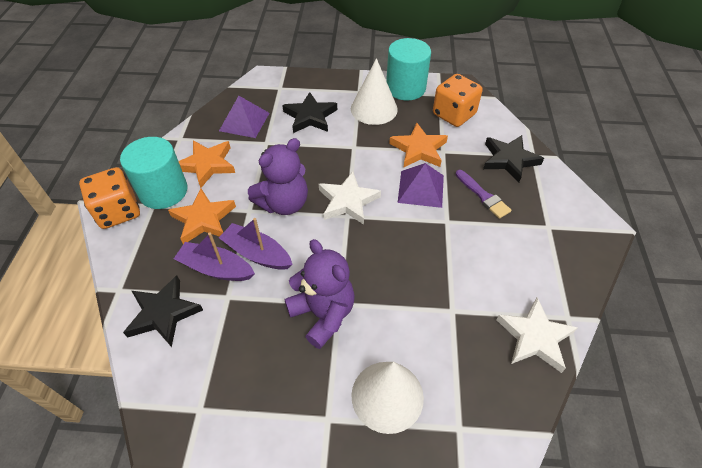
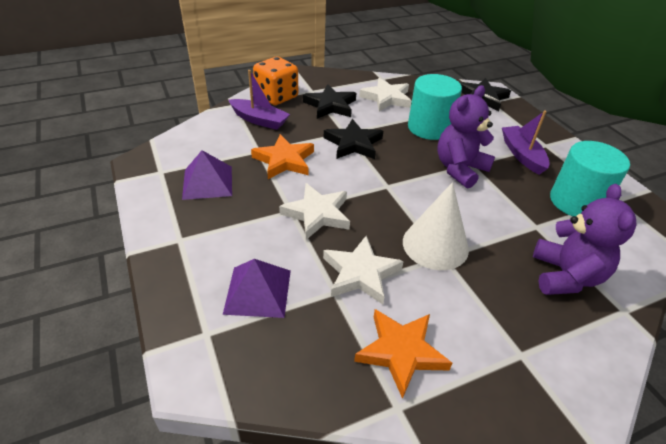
orange dice: 2 -> 1
orange star: 3 -> 2
purple brush: 1 -> 0
white cone: 2 -> 1
white star: 2 -> 3

